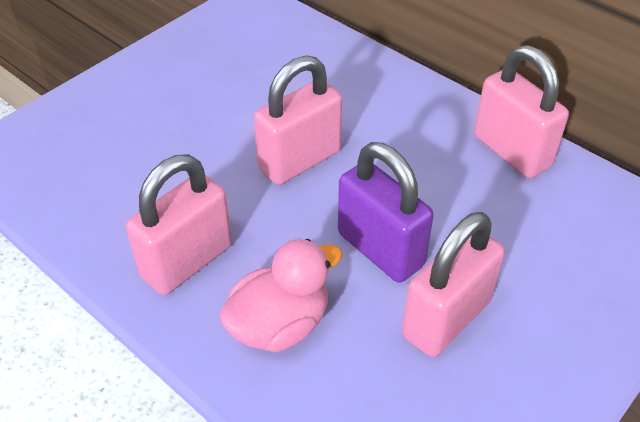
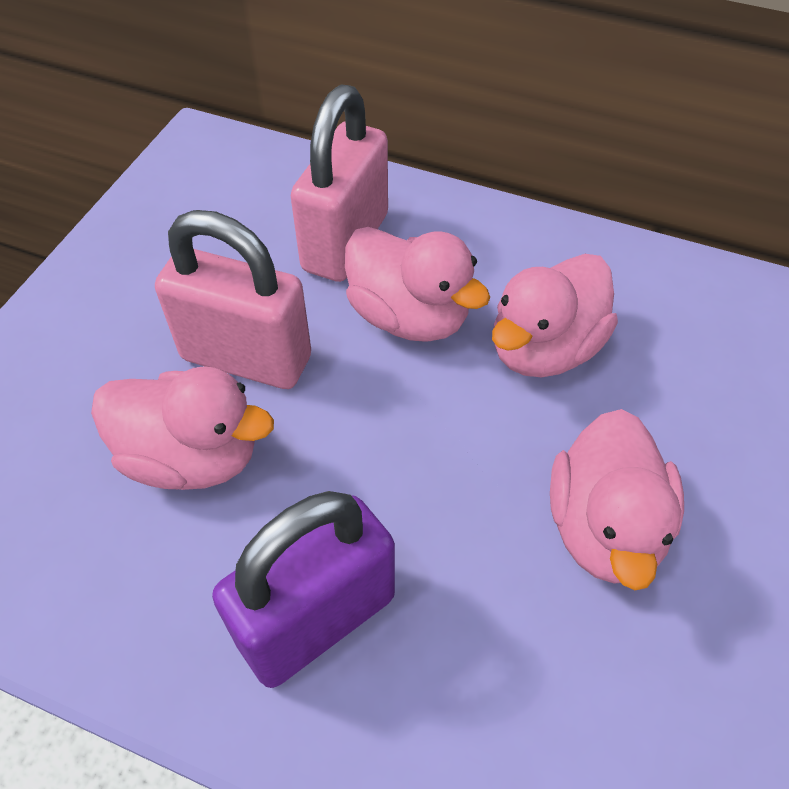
pink duck: 1 -> 4
pink padlock: 4 -> 2

